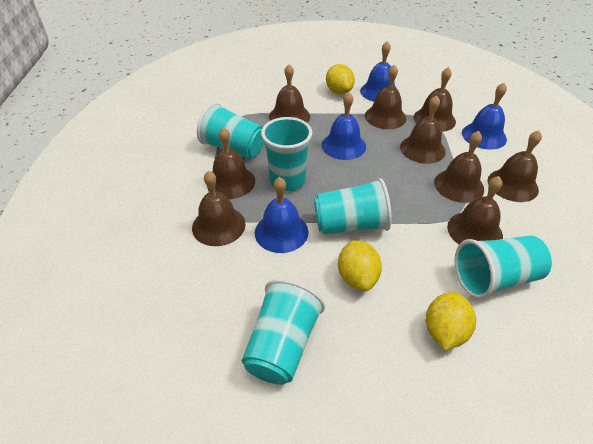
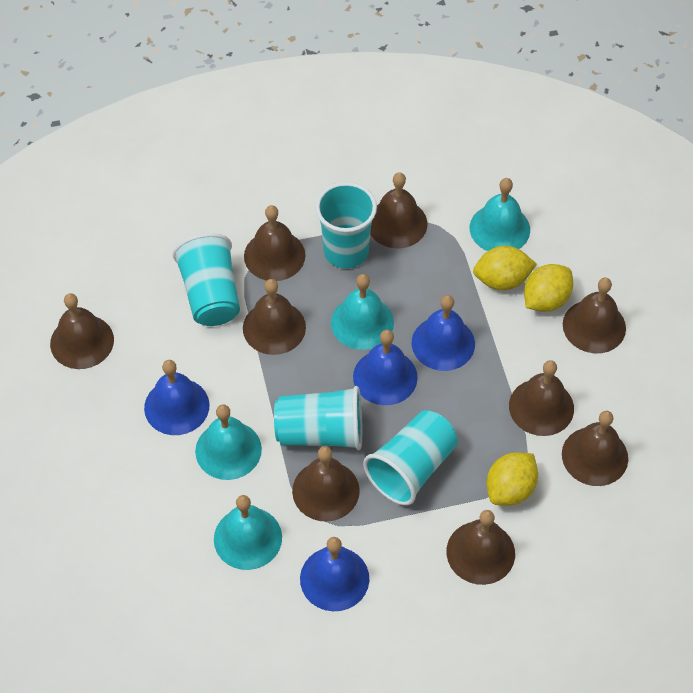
turquoise bell: 0 -> 4
turquoise cup: 5 -> 4

